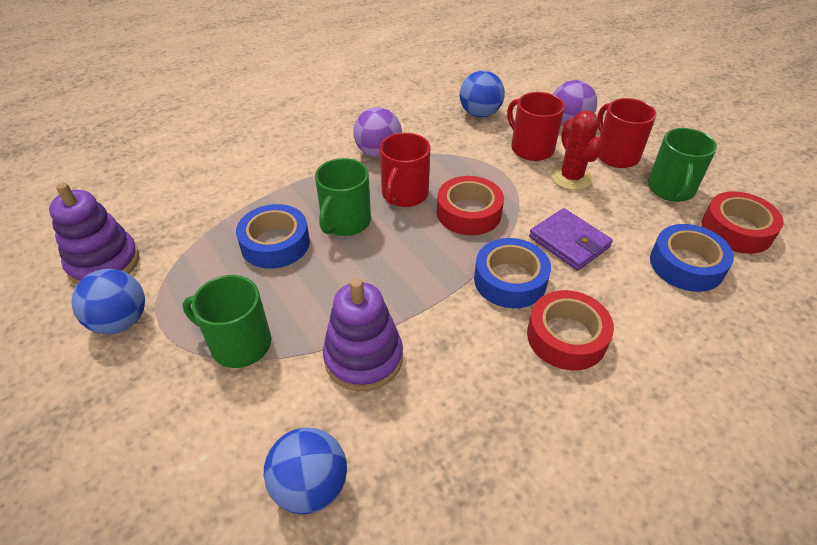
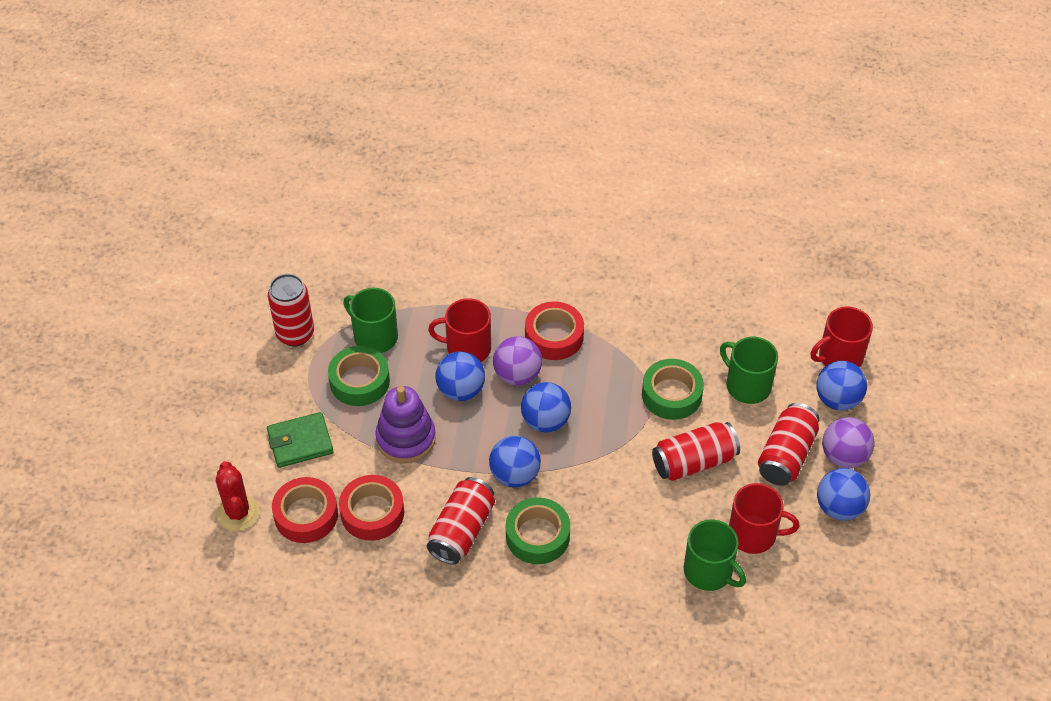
blue ball: 3 -> 5
blue tape: 3 -> 0
green tape: 0 -> 3
green wallet: 0 -> 1
purple stacking toy: 2 -> 1
purple wallet: 1 -> 0
red can: 0 -> 4

